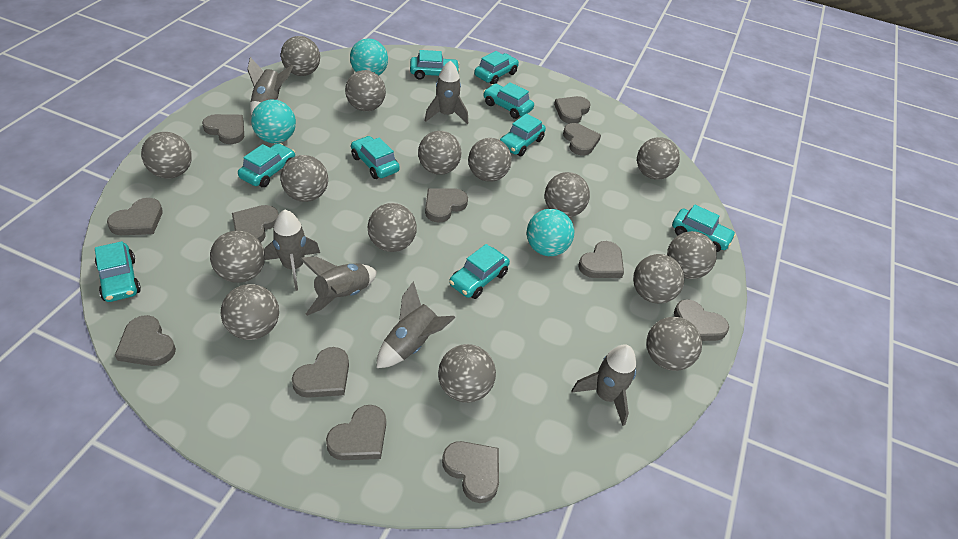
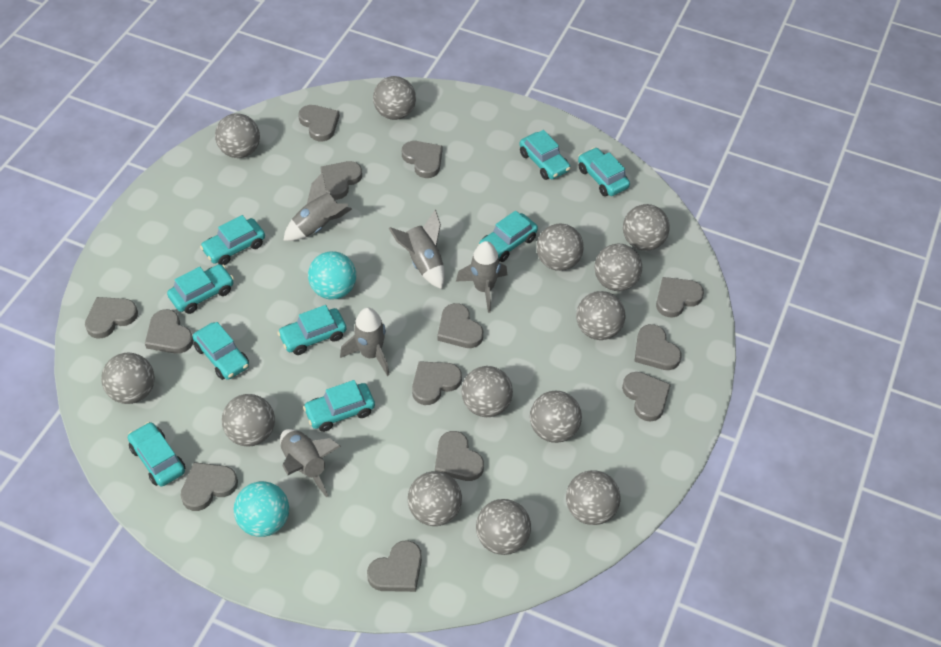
grey ball: 15 -> 13
grey heart: 12 -> 13
grey rocket: 6 -> 5
turquoise ball: 3 -> 2

